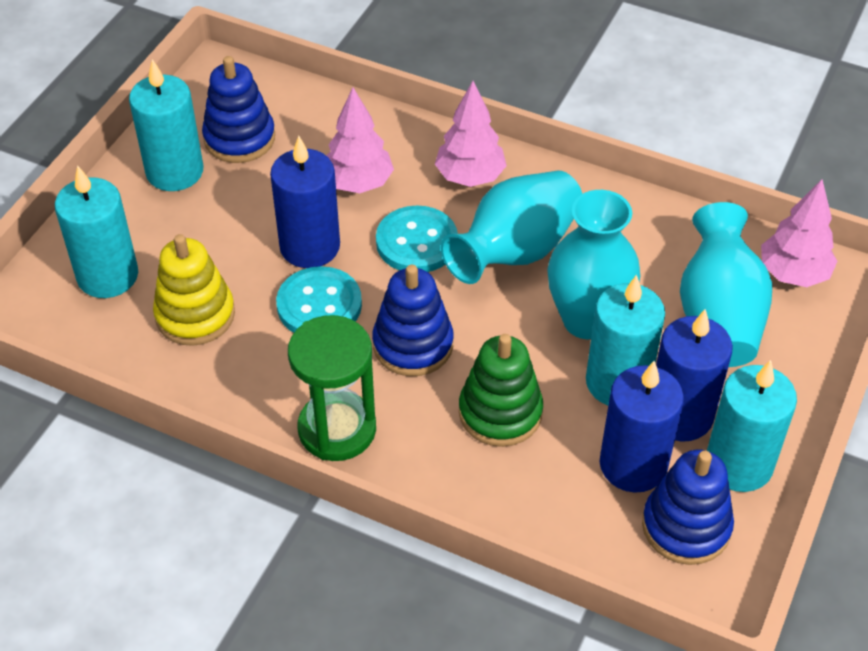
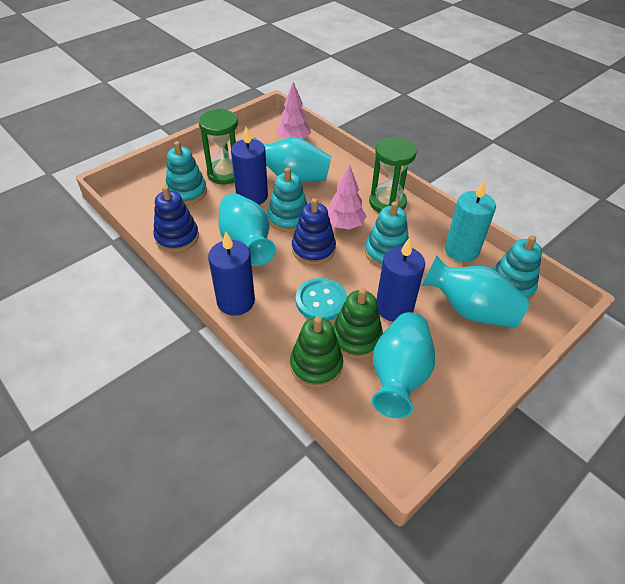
blue stacking toy: 3 -> 2
green hourglass: 1 -> 2
green stacking toy: 1 -> 2
pink tree: 3 -> 2
turquoise button: 2 -> 1
turquoise candle: 4 -> 1
turquoise stacking toy: 0 -> 4
turquoise vase: 3 -> 4
yellow stacking toy: 1 -> 0

